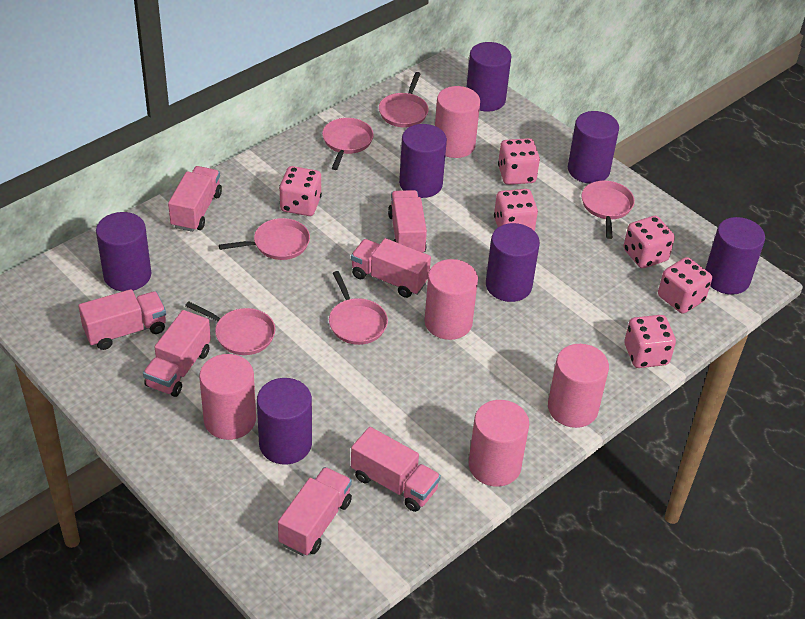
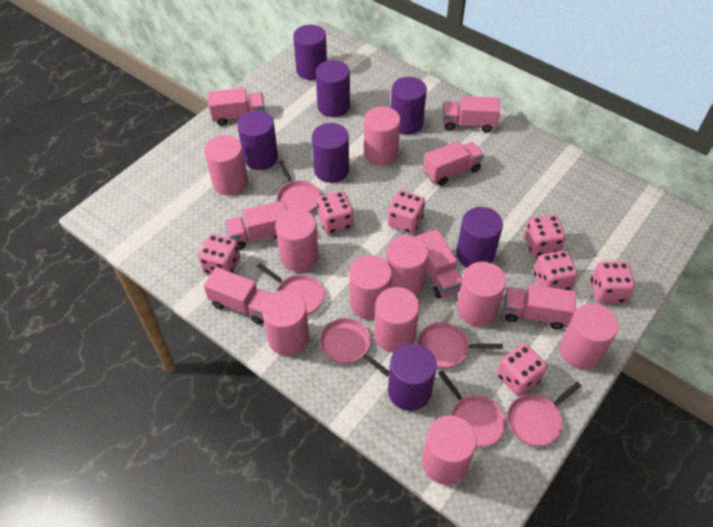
pink cylinder: 5 -> 10
pink dice: 6 -> 7

